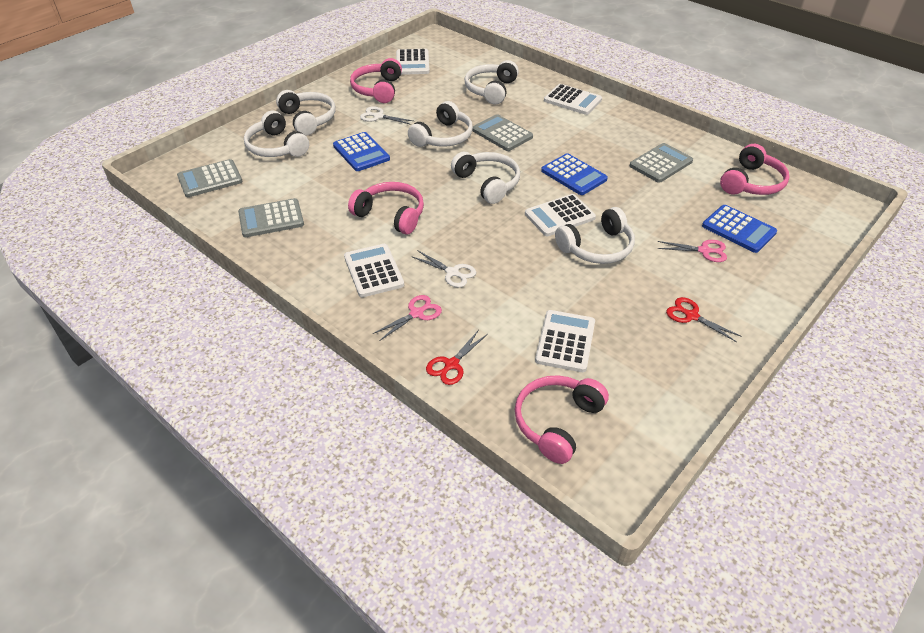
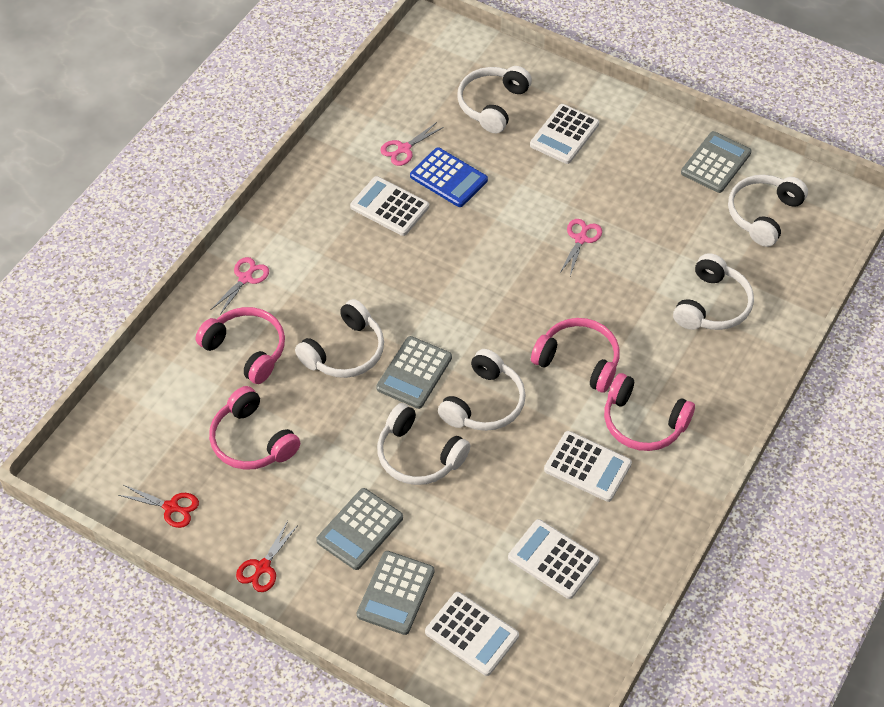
blue calculator: 3 -> 1
pink scissors: 2 -> 3
white scissors: 2 -> 0

